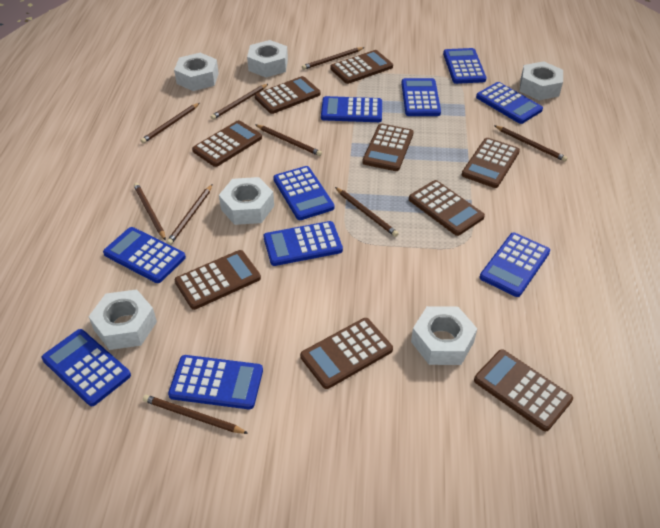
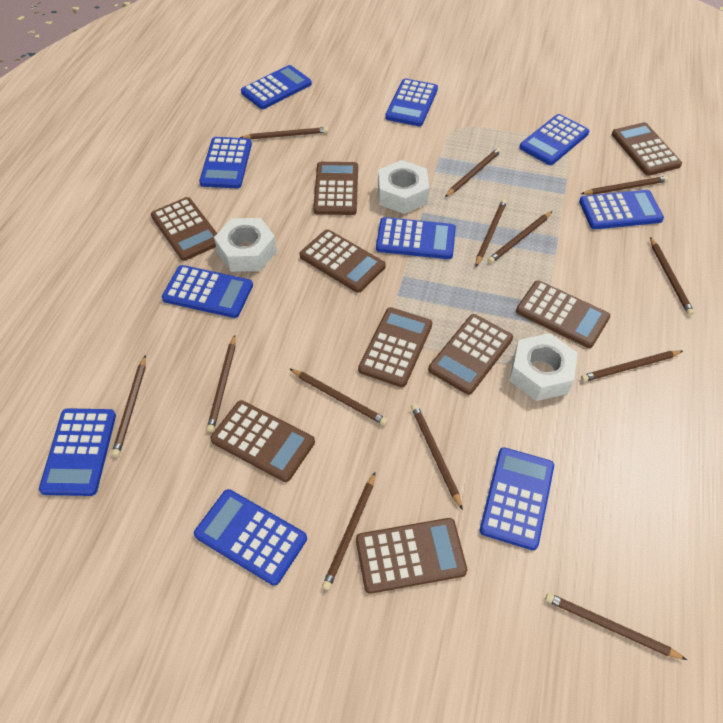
brown pencil: 9 -> 13
white nut: 6 -> 3

